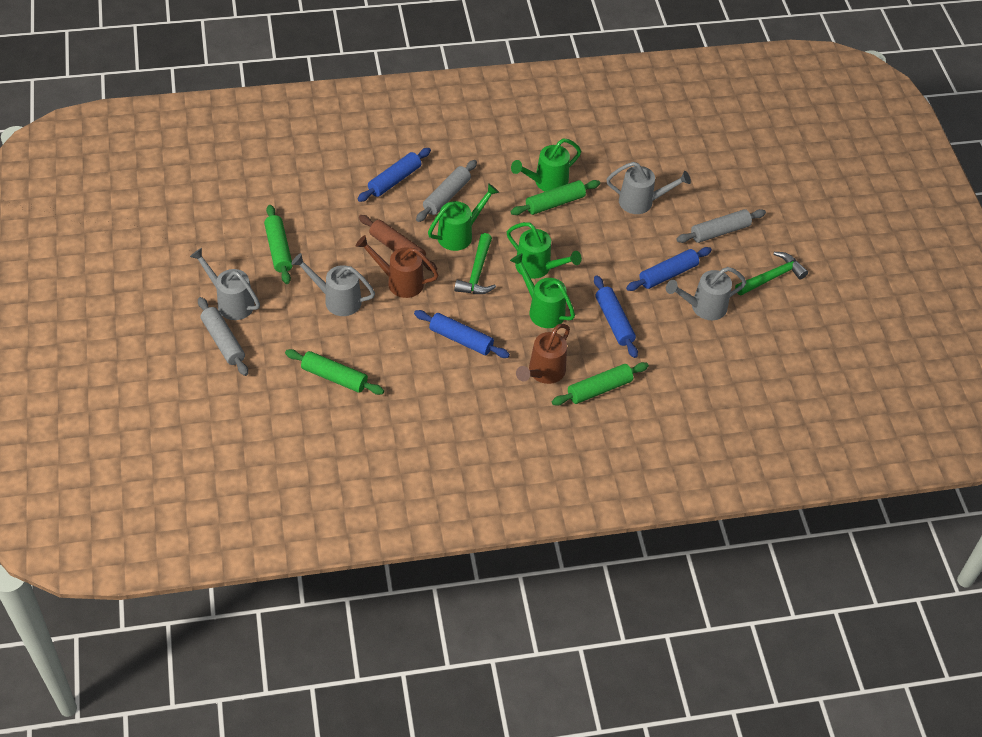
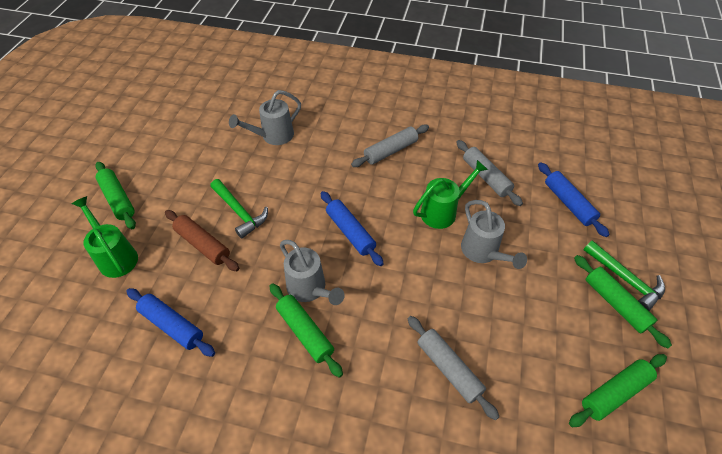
blue rolling pin: 4 -> 3
brown watering can: 2 -> 0
green watering can: 4 -> 2
grey watering can: 4 -> 3

